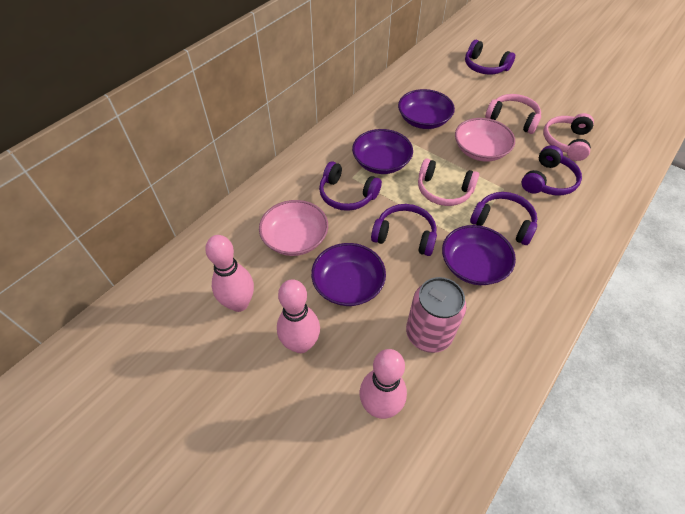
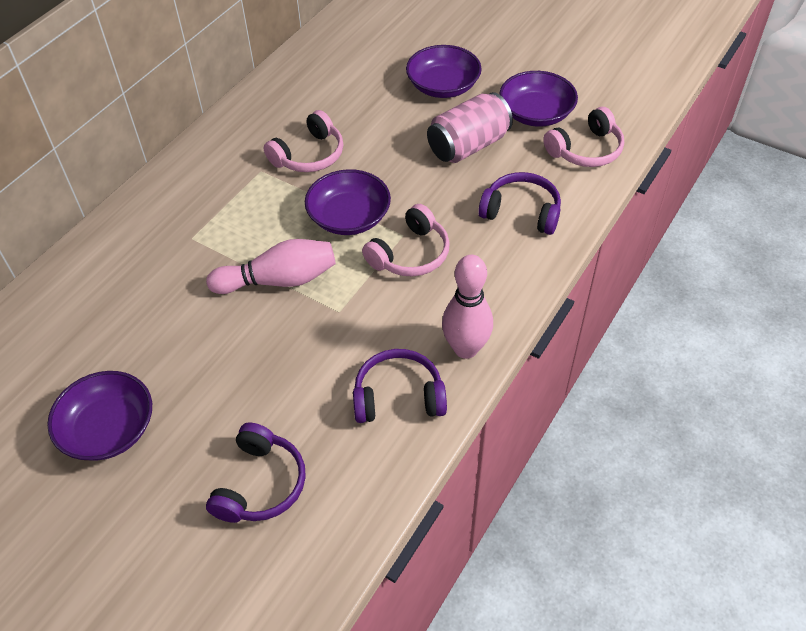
pink bowl: 2 -> 0
pink bowling pin: 3 -> 2
purple headphones: 5 -> 3

